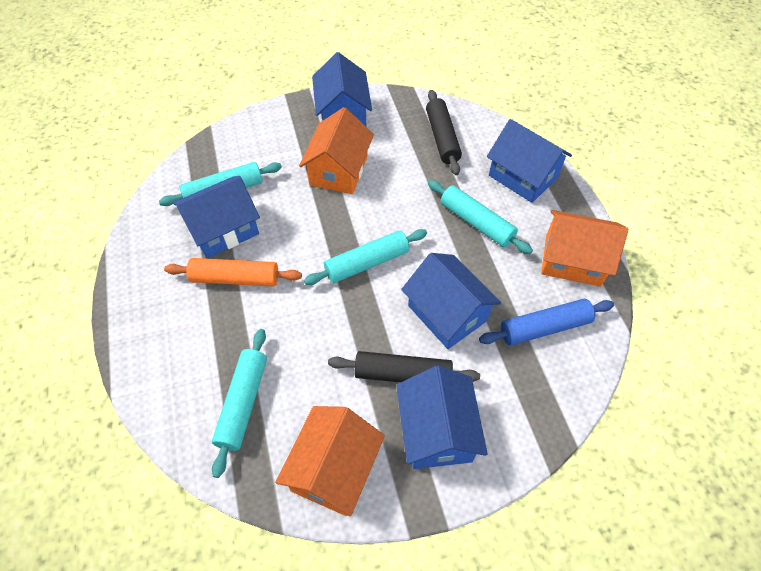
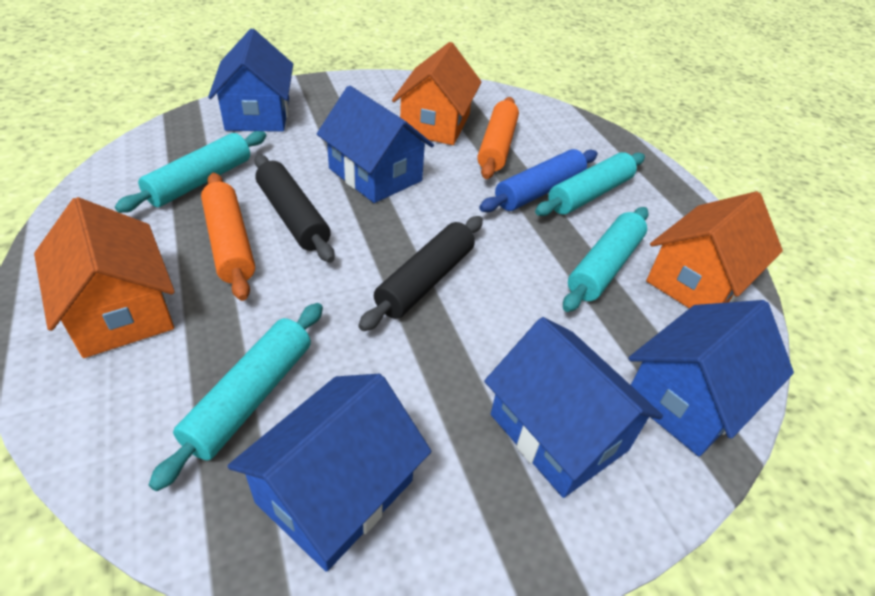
orange rolling pin: 1 -> 2

